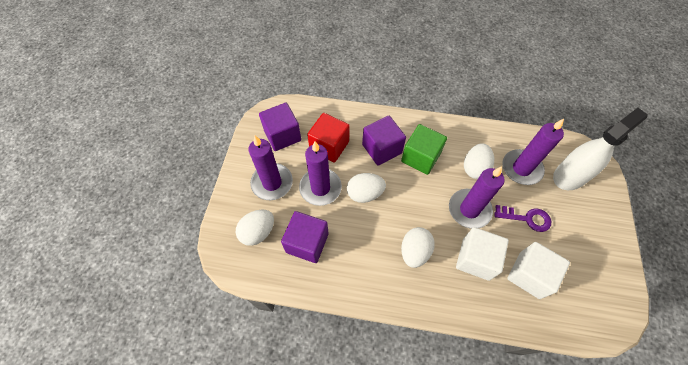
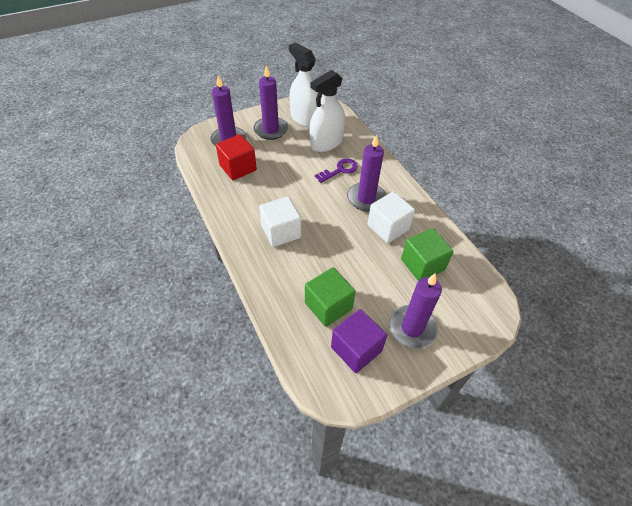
green cube: 1 -> 2
purple cube: 3 -> 1
white egg: 4 -> 0
white spray bottle: 1 -> 2

